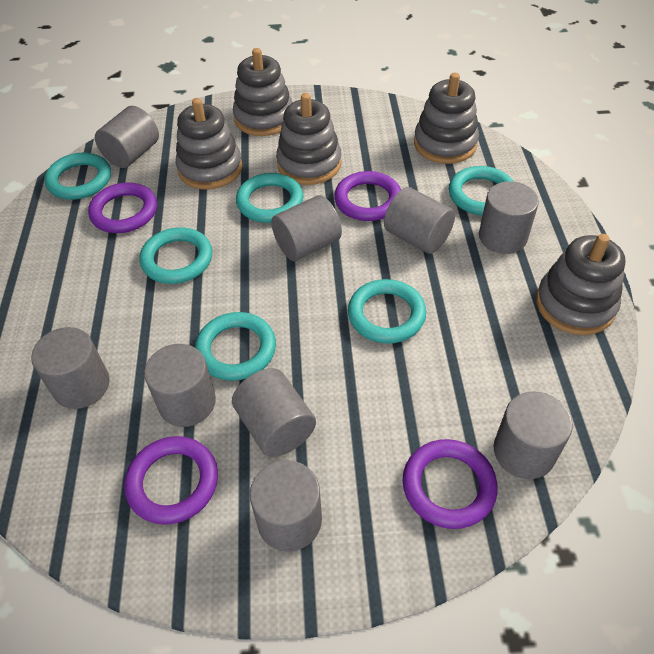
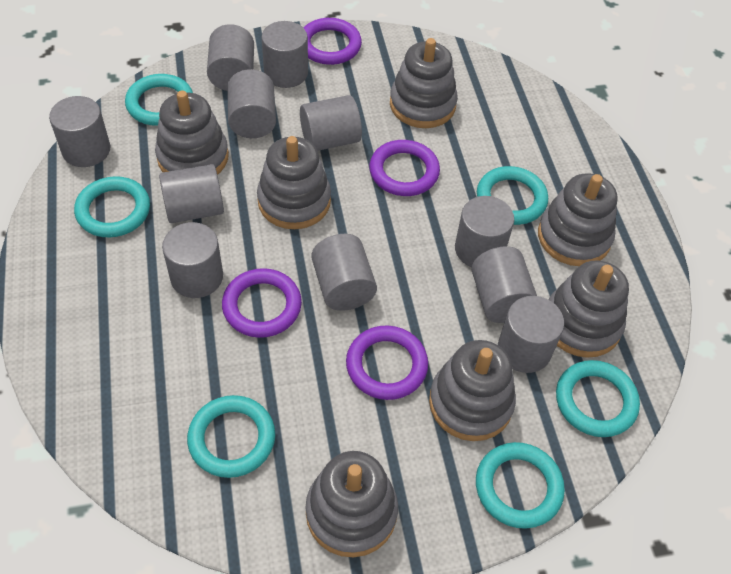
grey cylinder: 9 -> 11
grey stacking toy: 5 -> 7

